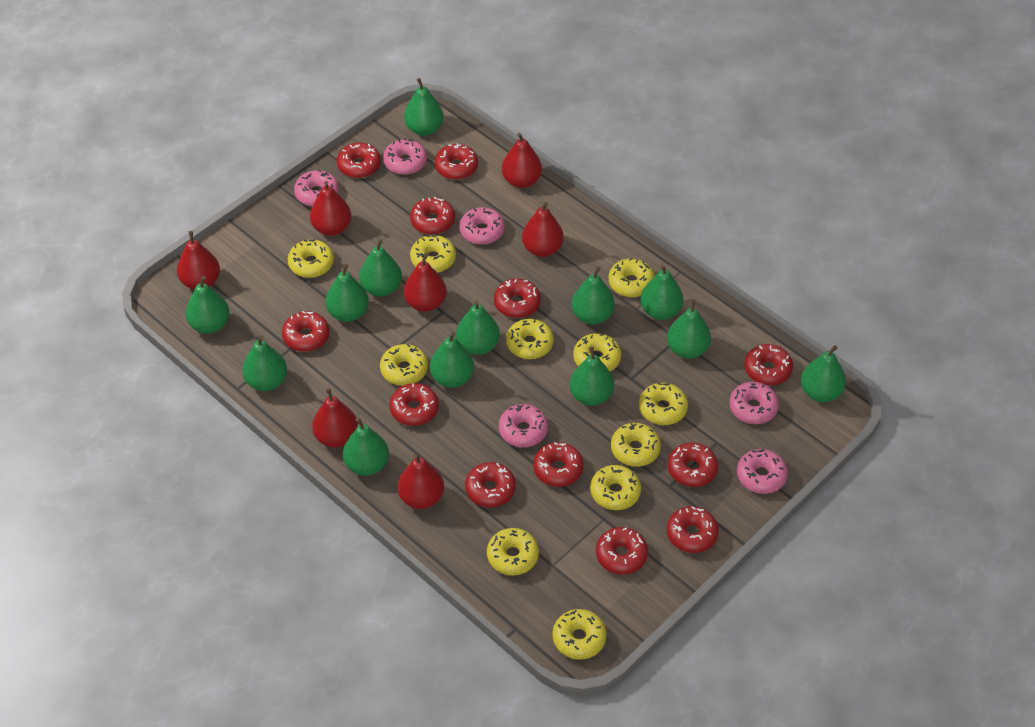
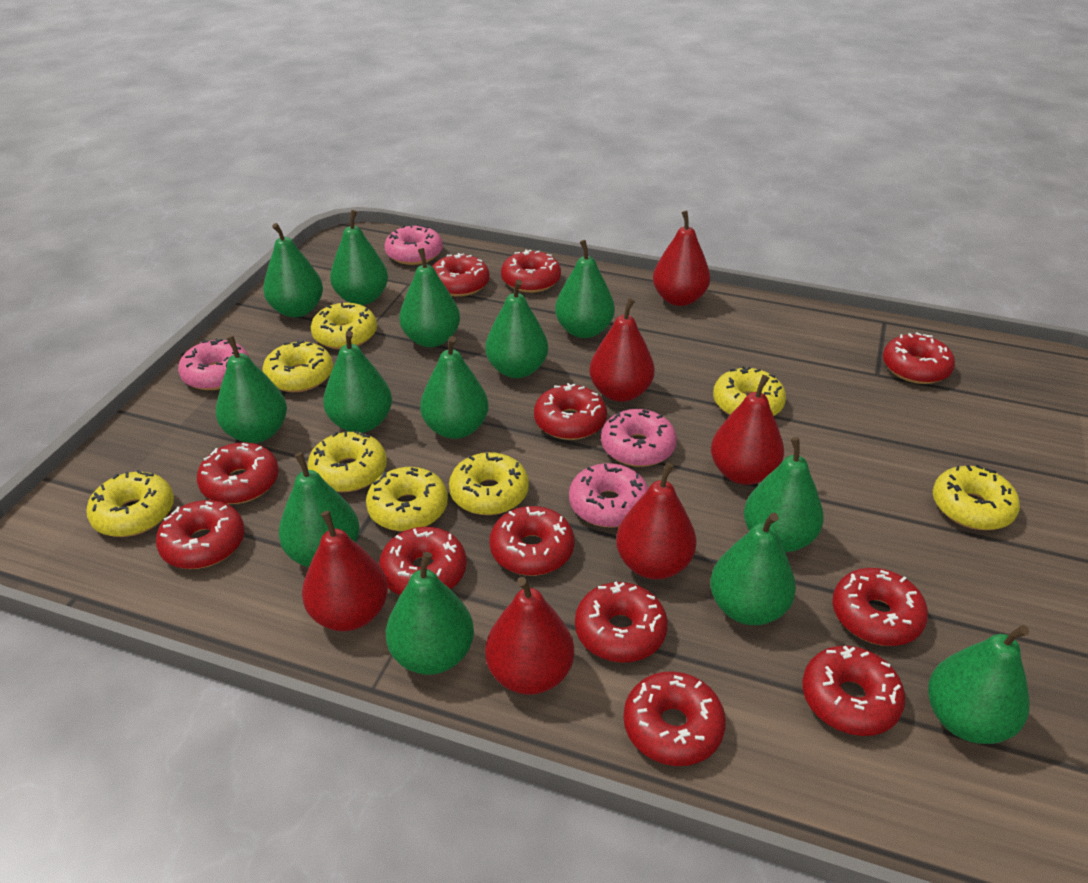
pink donut: 6 -> 4
red pear: 7 -> 6
yellow donut: 11 -> 8

